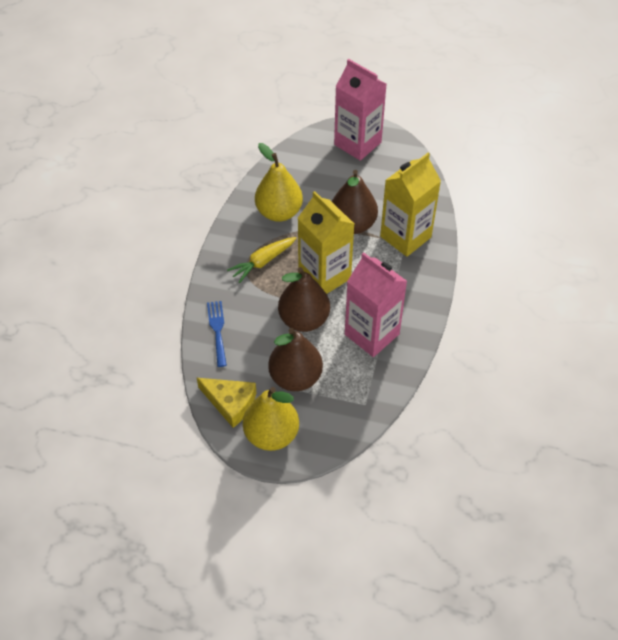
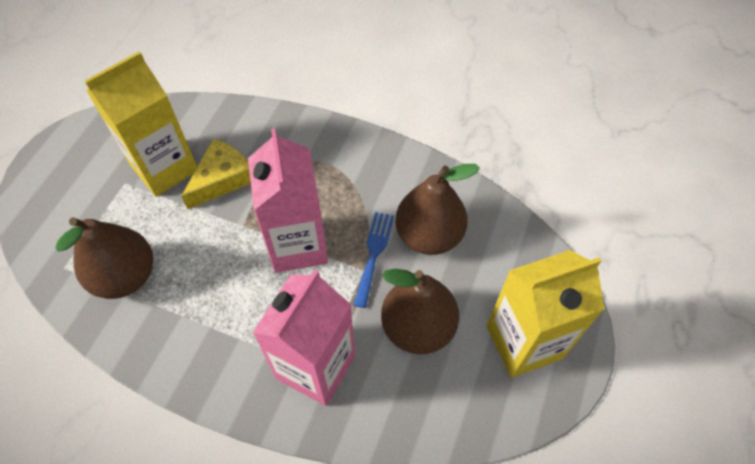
yellow carrot: 1 -> 0
yellow pear: 2 -> 0

